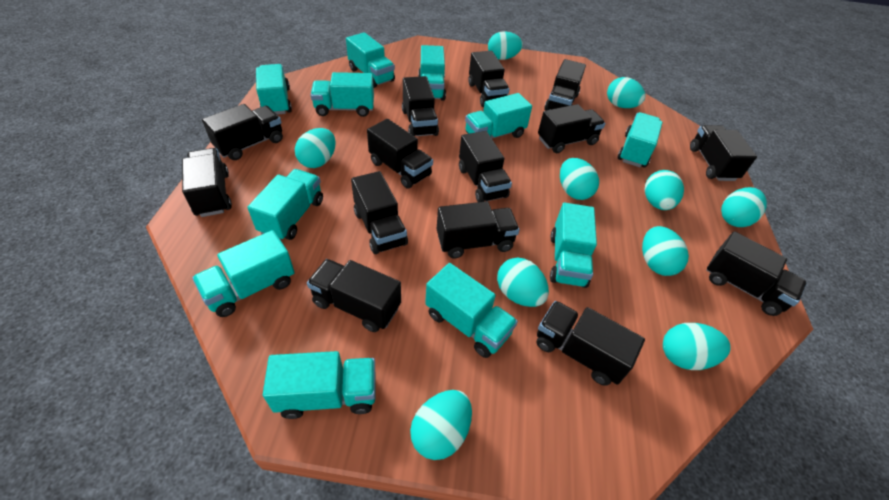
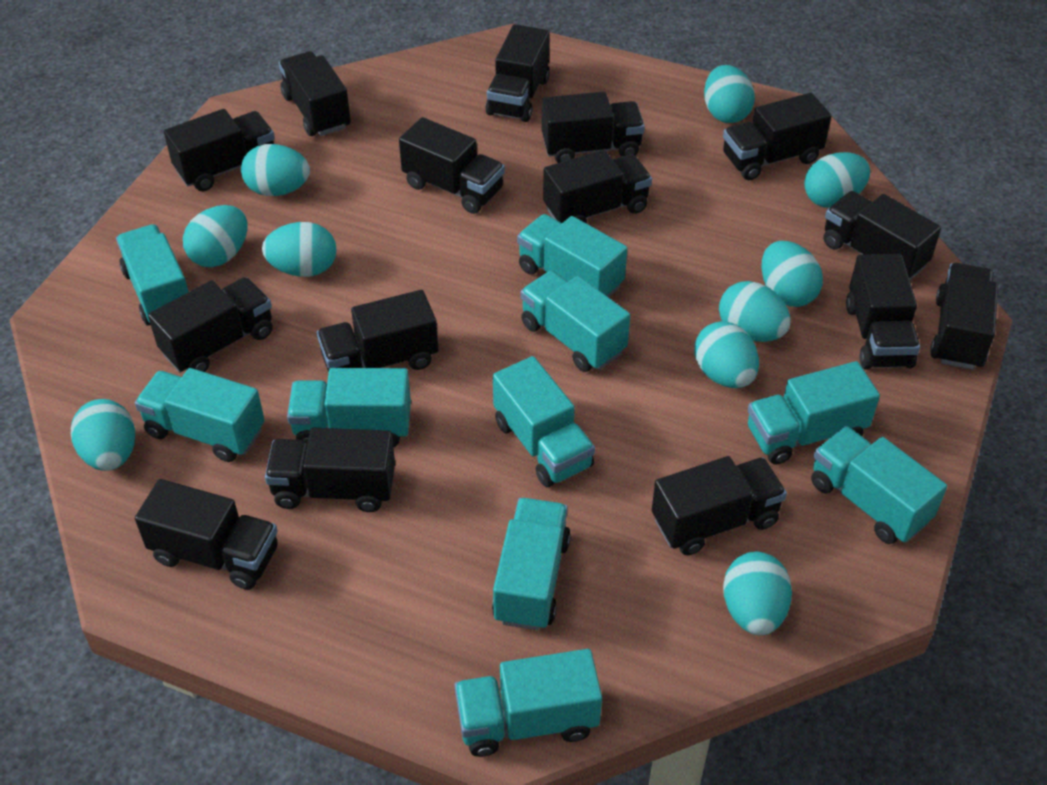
black truck: 14 -> 15
turquoise truck: 11 -> 10

